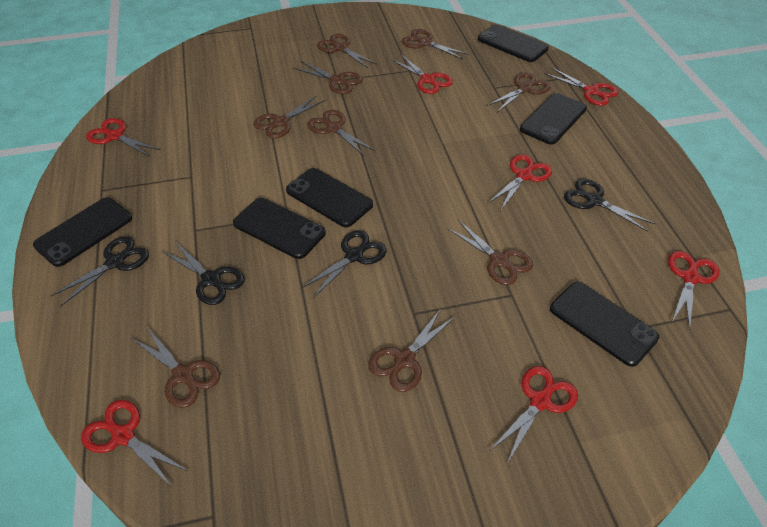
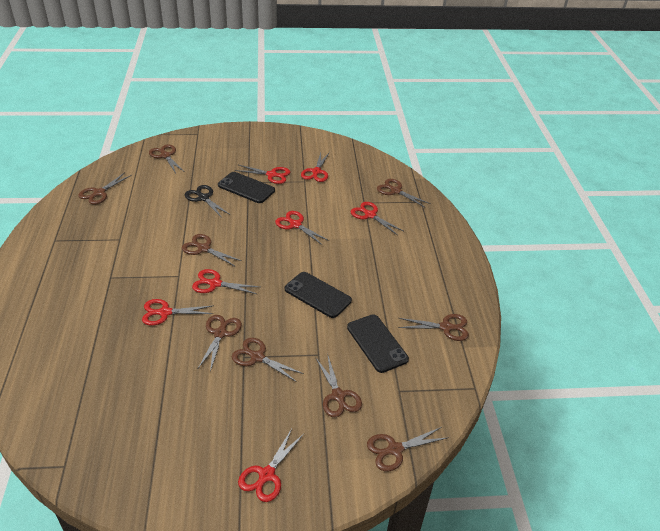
black phone: 6 -> 3
black scissors: 4 -> 1

